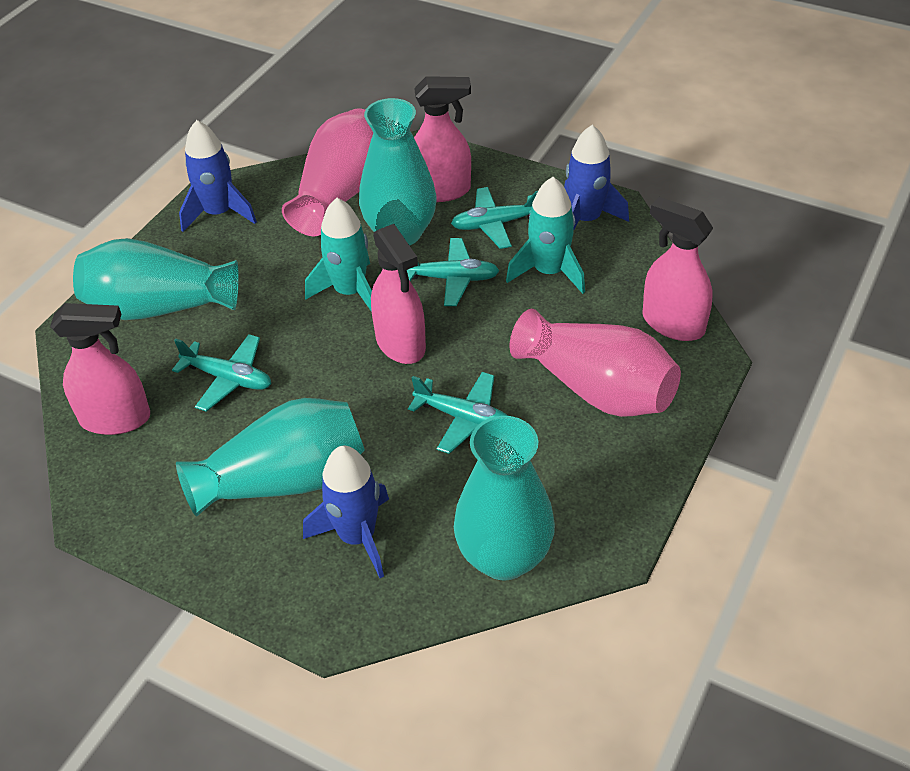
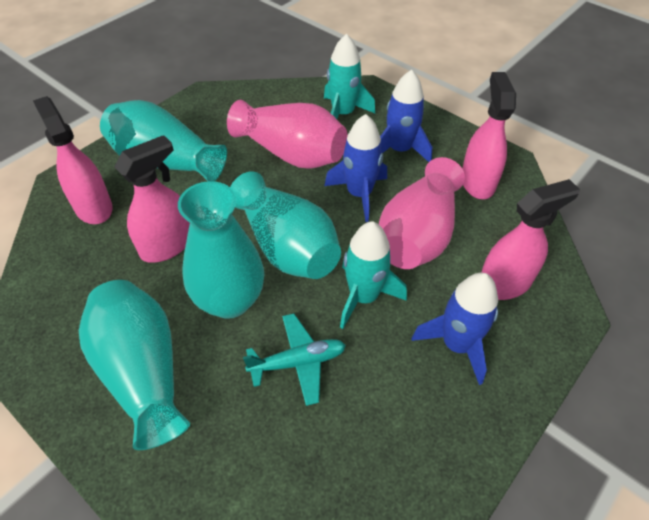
turquoise plane: 4 -> 1

